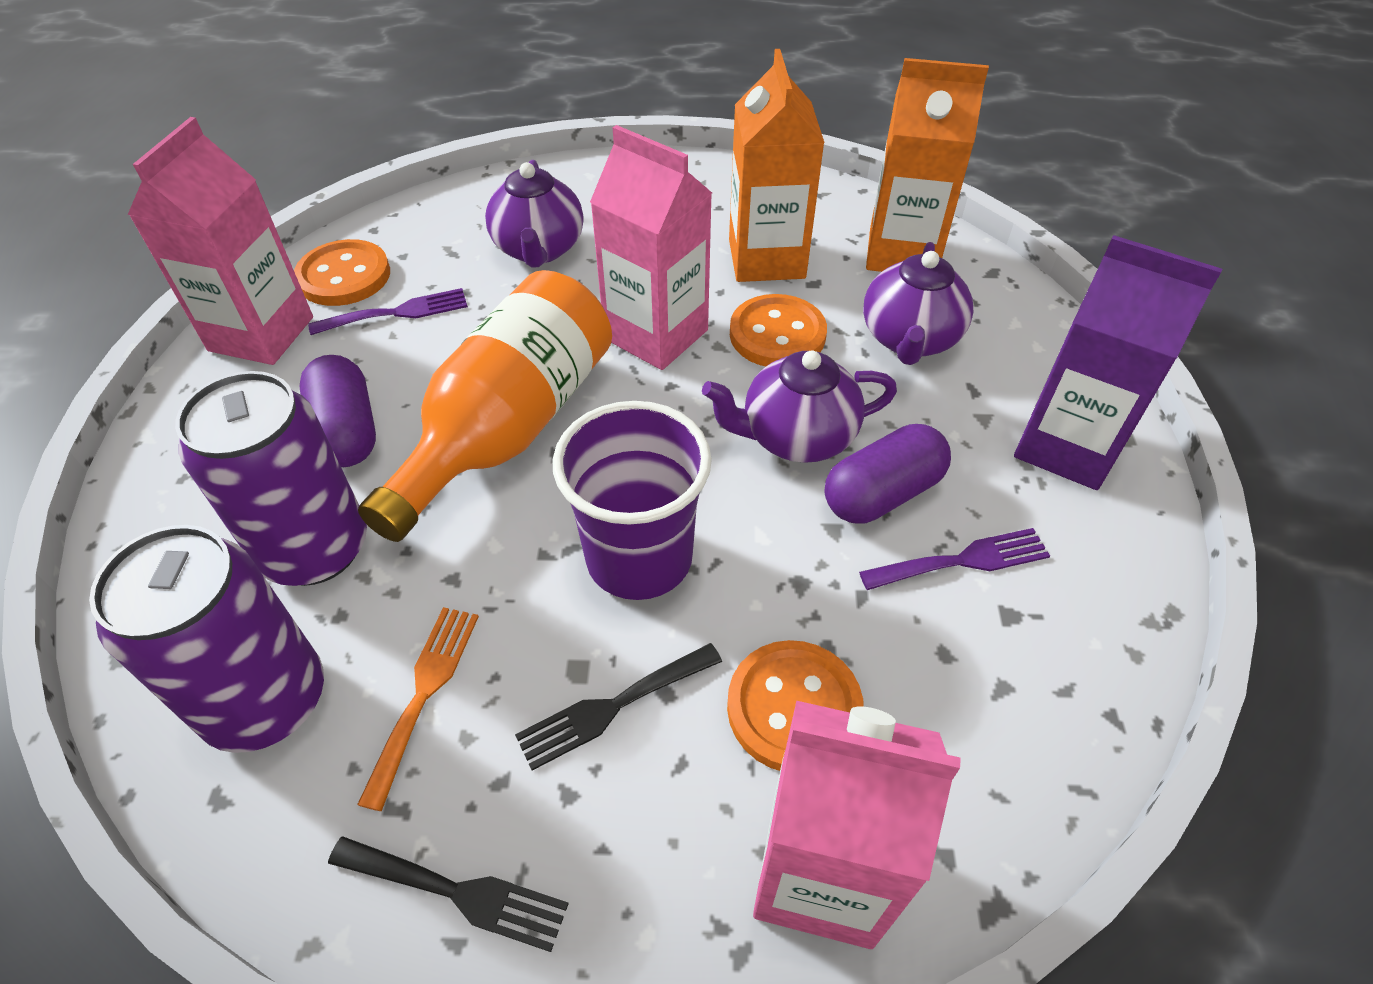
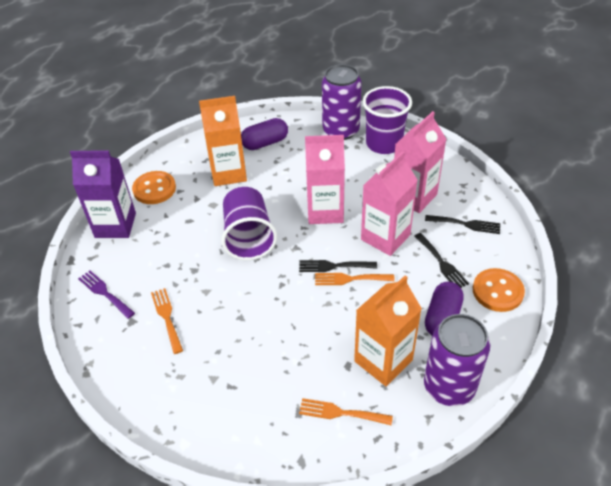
black fork: 2 -> 3
orange bottle: 1 -> 0
orange button: 3 -> 2
orange fork: 1 -> 3
purple cup: 1 -> 2
purple fork: 2 -> 1
purple teapot: 3 -> 0

